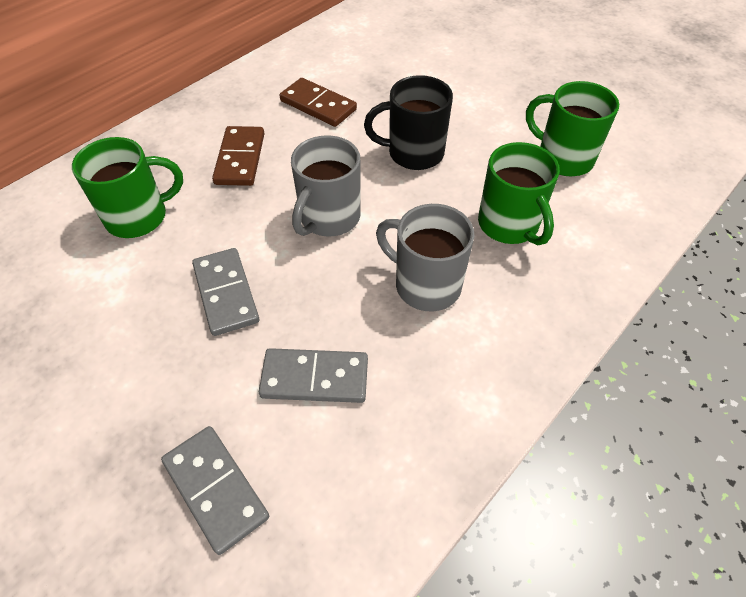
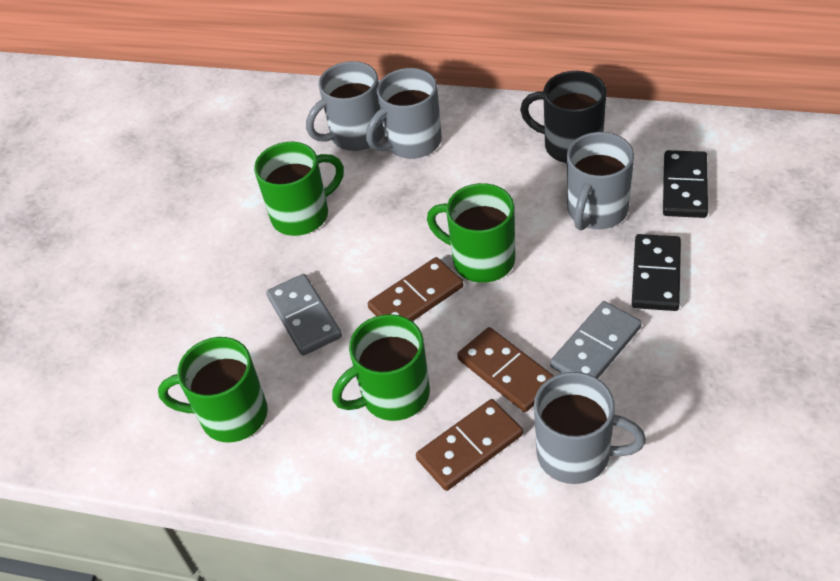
black domino: 0 -> 2
brown domino: 2 -> 3
green mug: 3 -> 4
grey domino: 3 -> 2
grey mug: 2 -> 4

